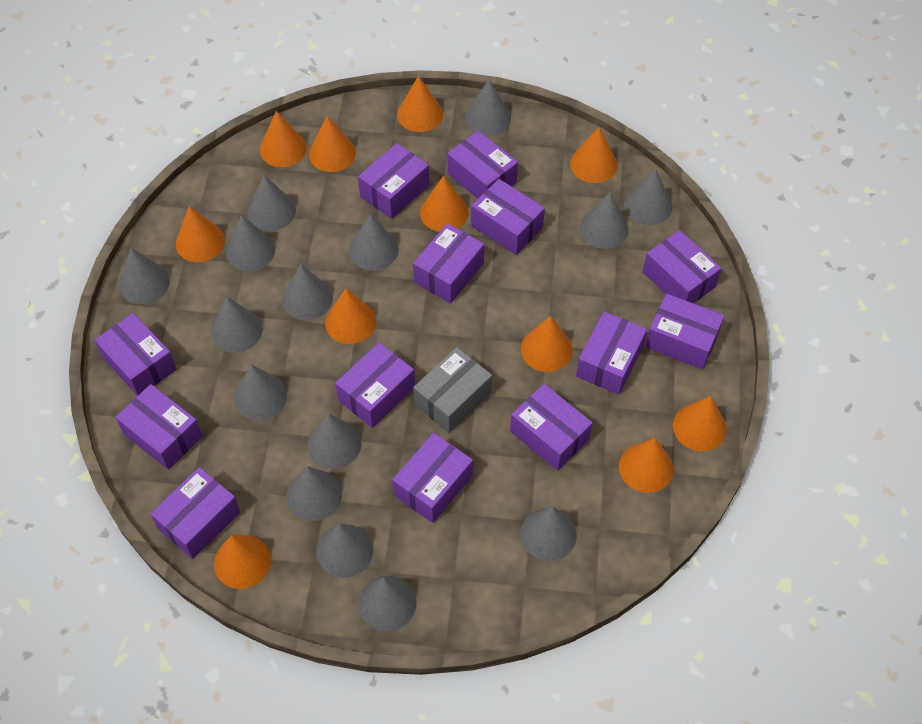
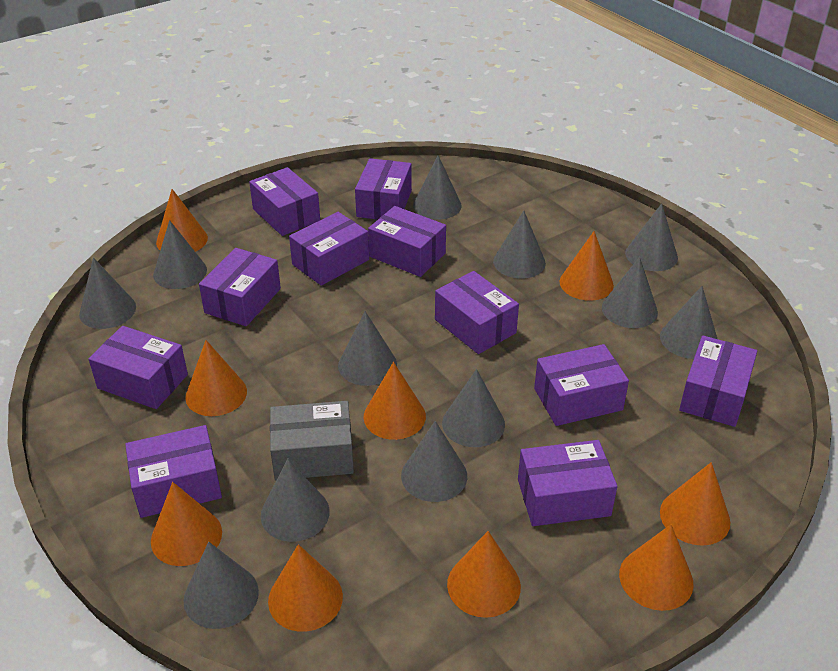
grey cone: 15 -> 12
orange cone: 11 -> 9
purple box: 13 -> 11

